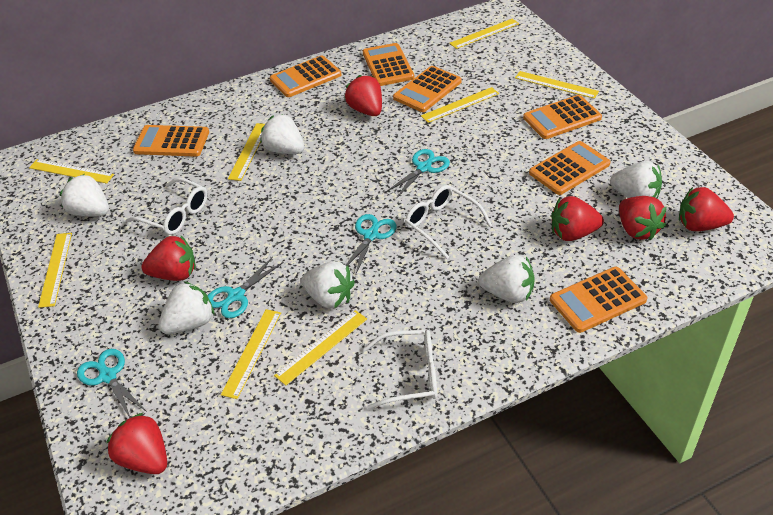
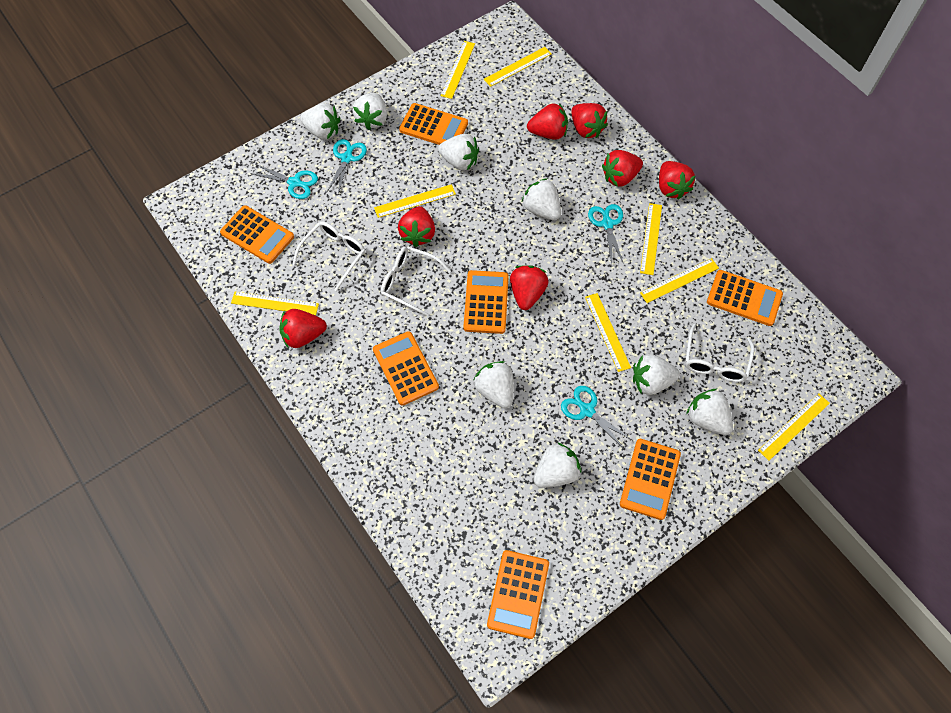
red strawberry: 6 -> 7
white strawberry: 6 -> 8

